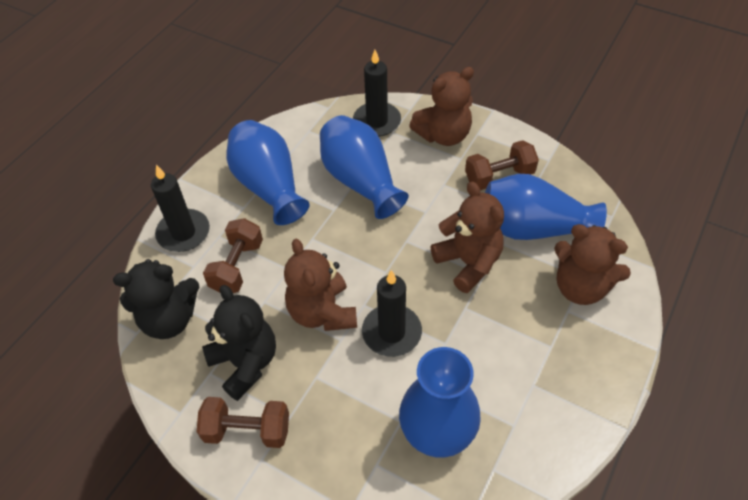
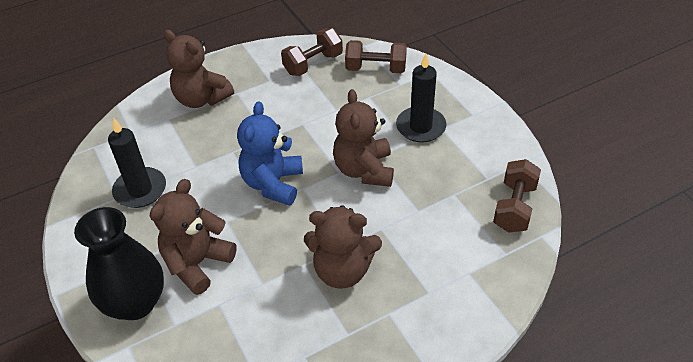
black candle: 3 -> 2
black teddy bear: 2 -> 0
black vase: 0 -> 1
blue teddy bear: 0 -> 1
blue vase: 4 -> 0

